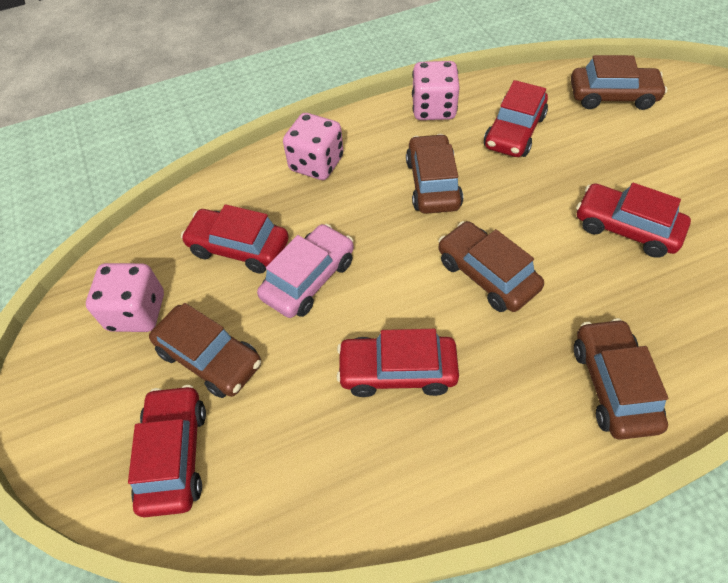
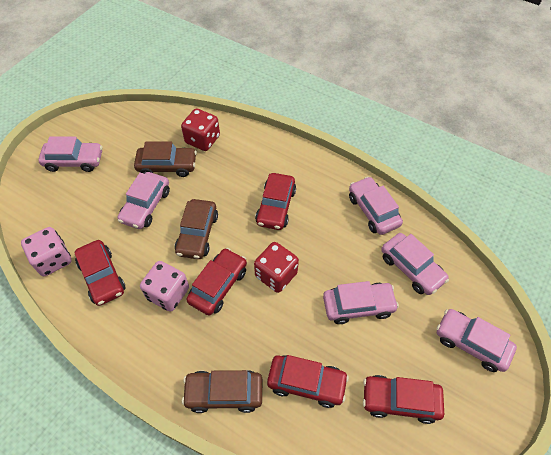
brown car: 5 -> 3
pink car: 1 -> 6
pink dice: 3 -> 2
red dice: 0 -> 2

